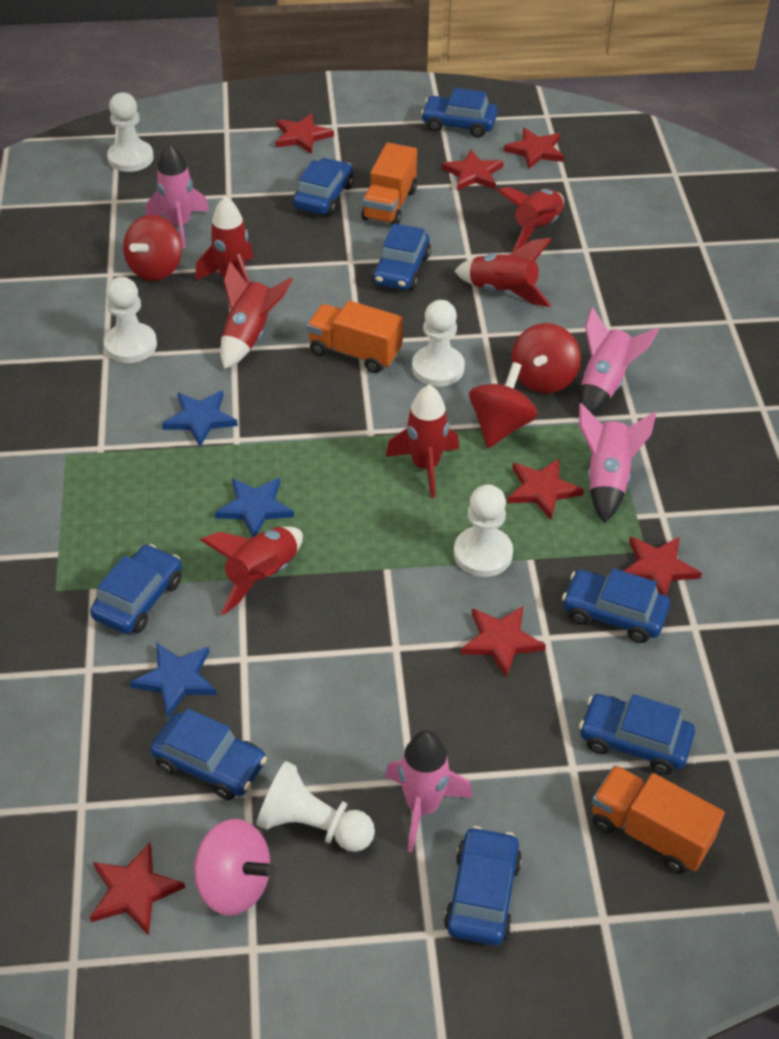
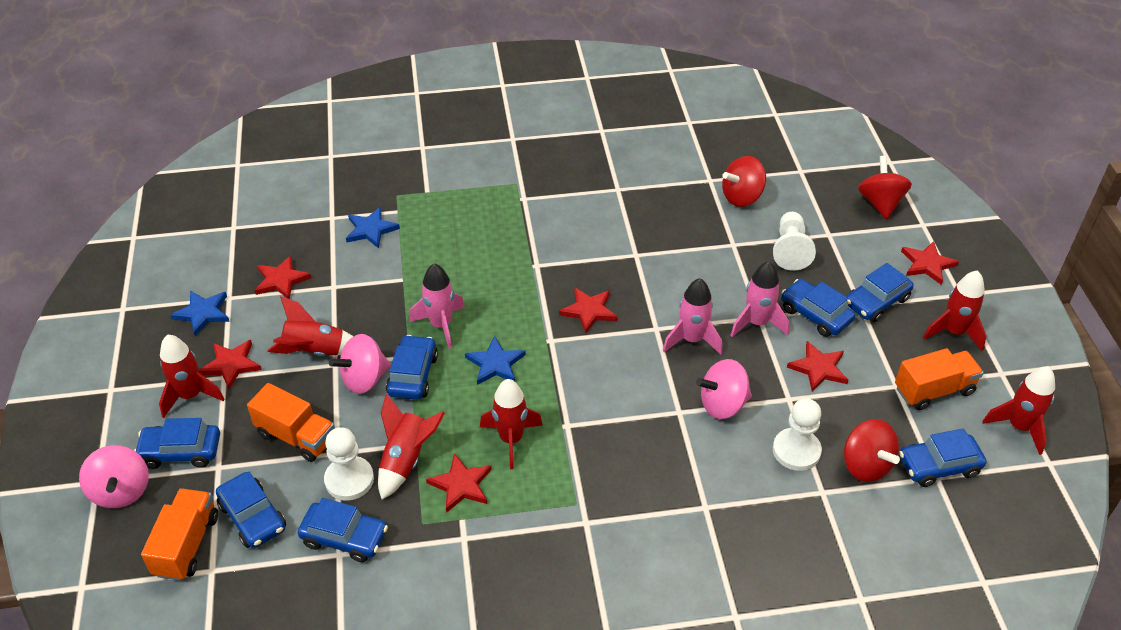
blue car: 8 -> 7
pink rocket: 4 -> 3
pink spinning top: 1 -> 3
red star: 7 -> 6
white pawn: 5 -> 3

